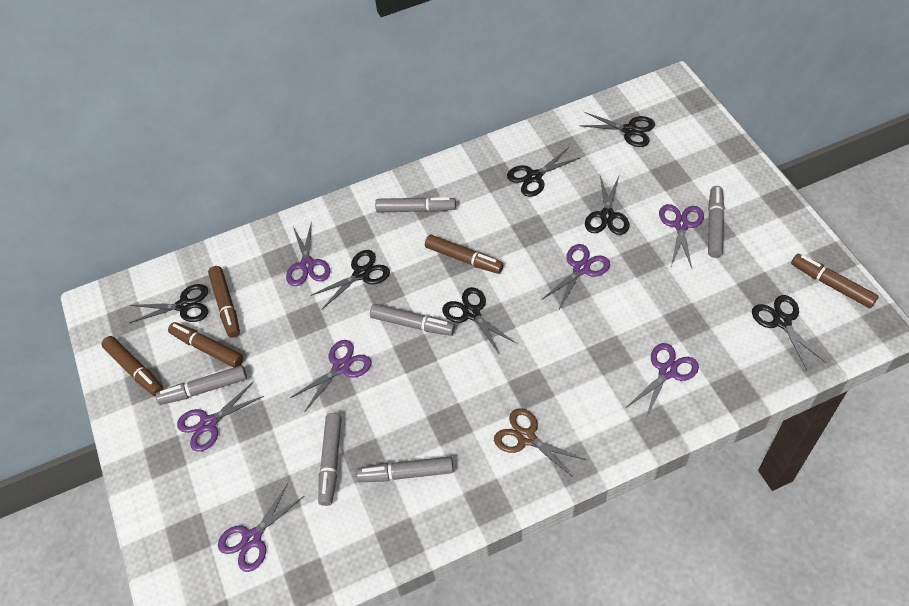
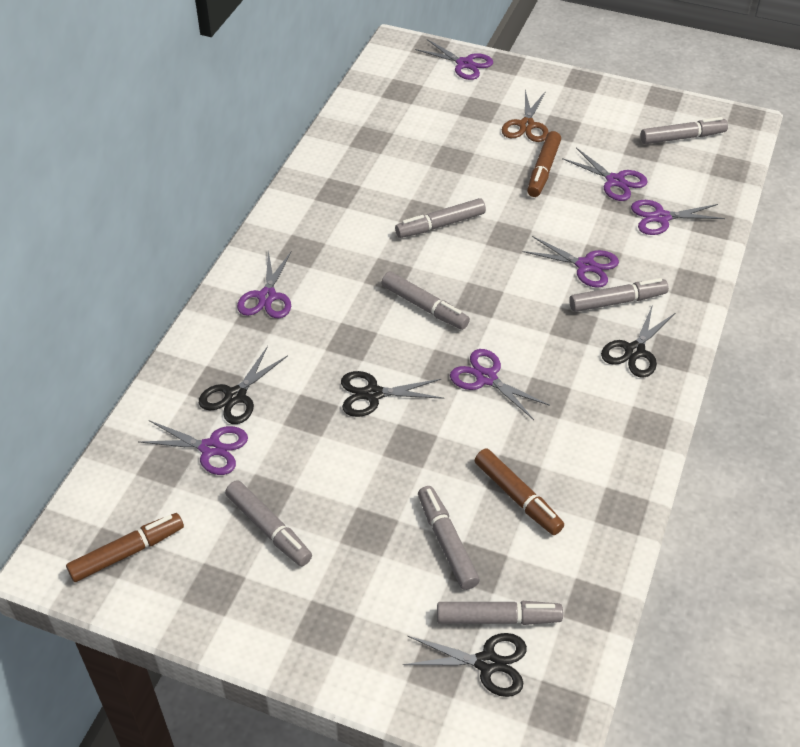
black scissors: 7 -> 4
brown marker: 5 -> 3
grey marker: 6 -> 7

